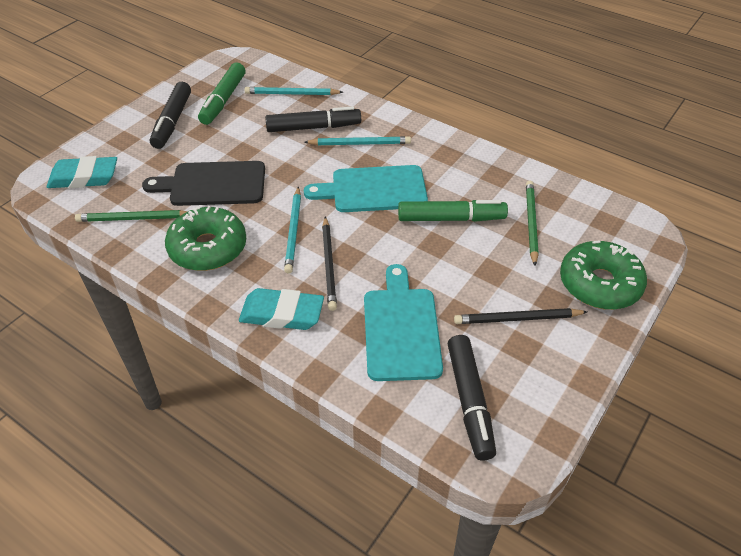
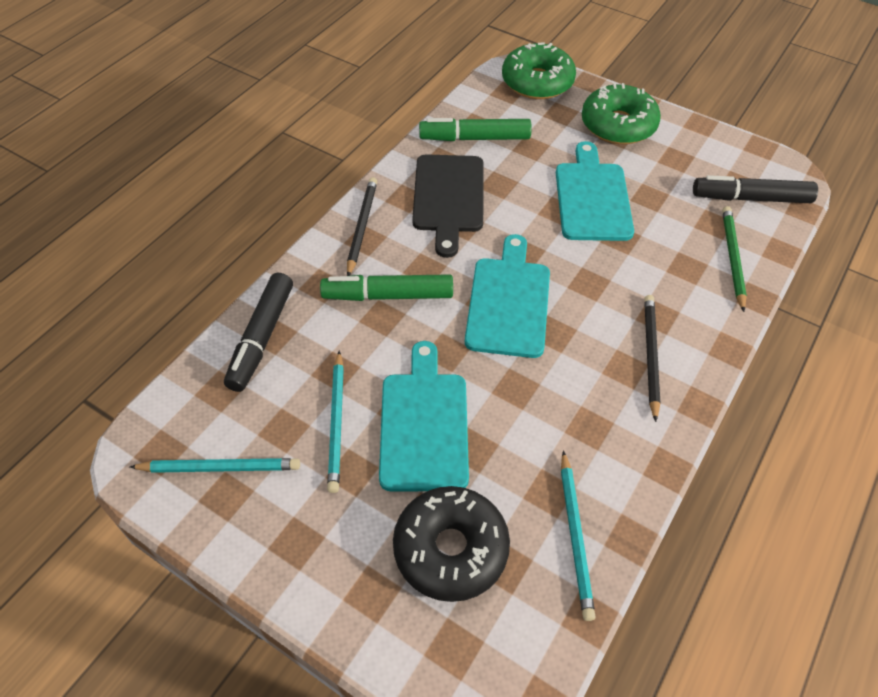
black donut: 0 -> 1
black marker: 3 -> 2
green pencil: 2 -> 1
turquoise cutting board: 2 -> 3
turquoise eraser: 2 -> 0

